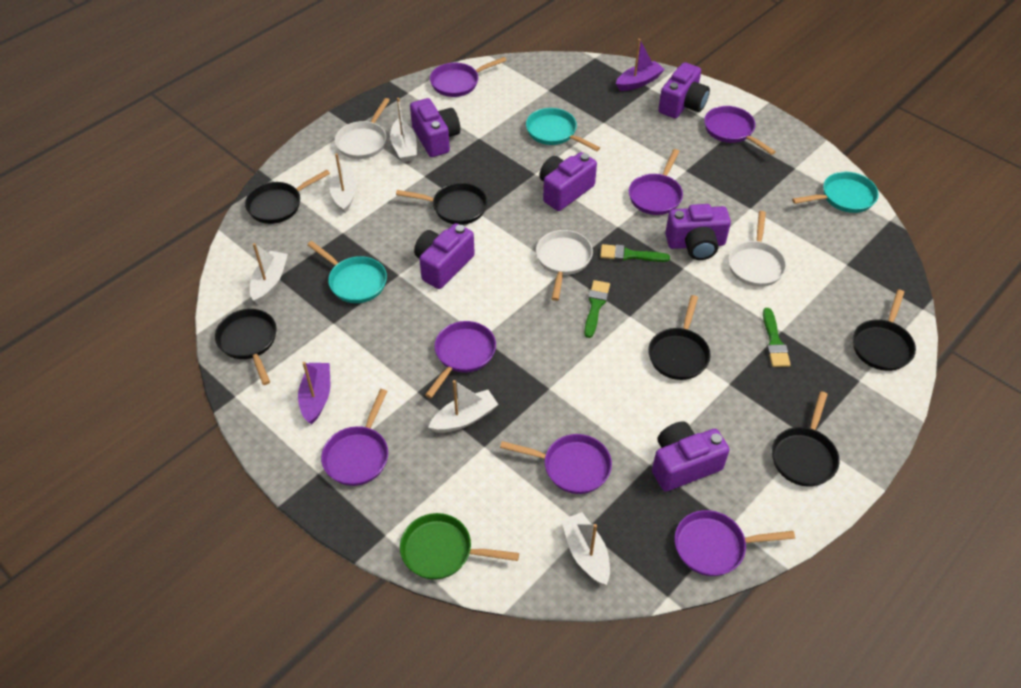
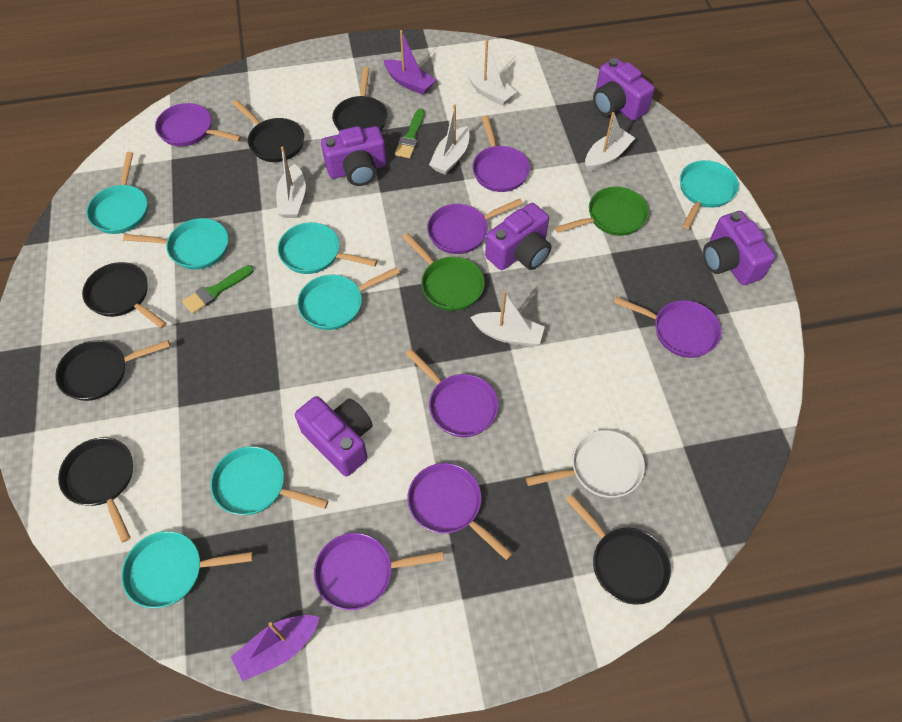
green brush: 3 -> 2
green pan: 1 -> 2
purple camera: 6 -> 5
turquoise pan: 3 -> 7
white pan: 3 -> 1

